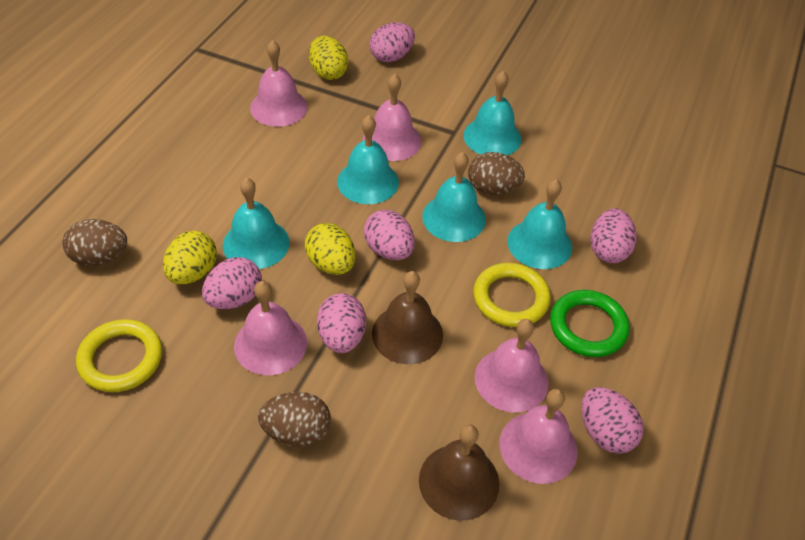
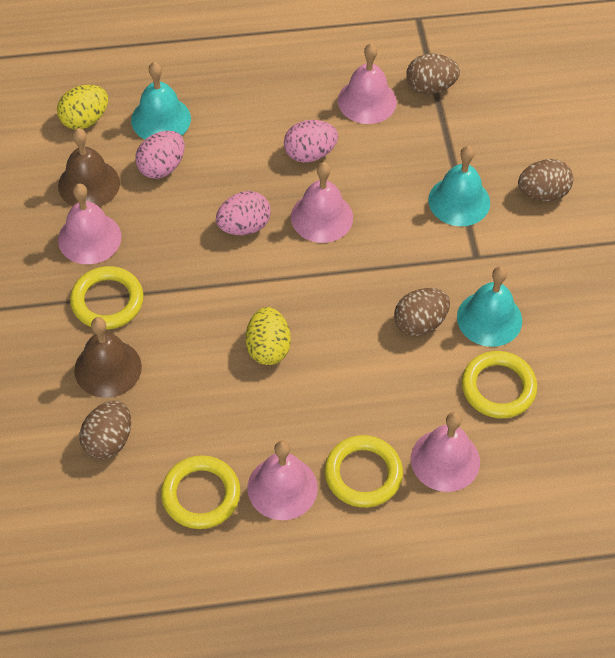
brown egg: 3 -> 4
green ring: 1 -> 0
pink egg: 6 -> 3
turquoise bell: 5 -> 3
yellow egg: 3 -> 2
yellow ring: 2 -> 4

